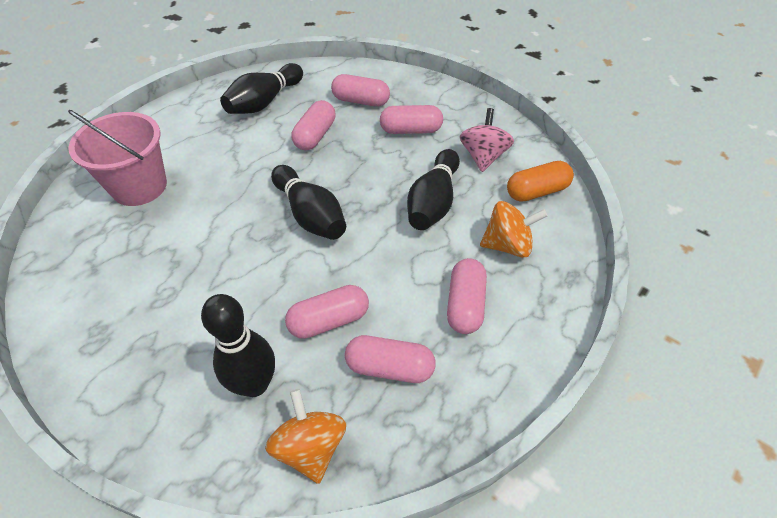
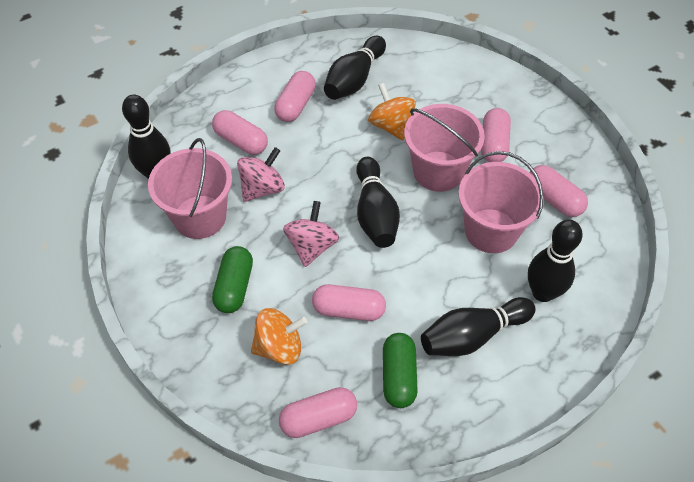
black bowling pin: 4 -> 5
green capsule: 0 -> 2
orange capsule: 1 -> 0
pink bucket: 1 -> 3
pink spinning top: 1 -> 2

